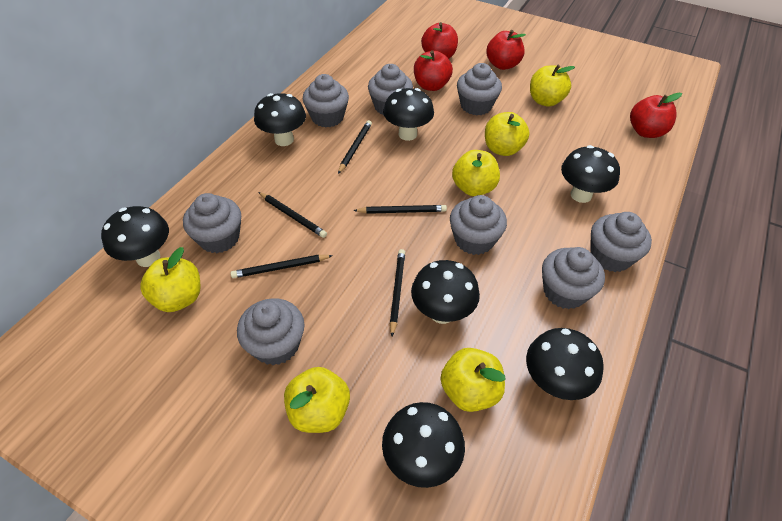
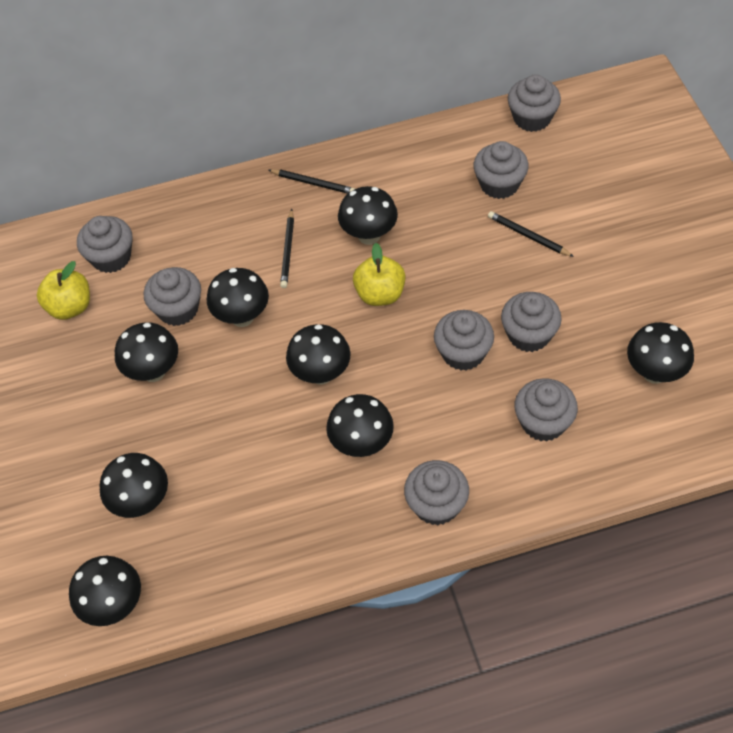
black mushroom: 7 -> 8
black pencil: 5 -> 3
red apple: 4 -> 0
yellow apple: 6 -> 2

